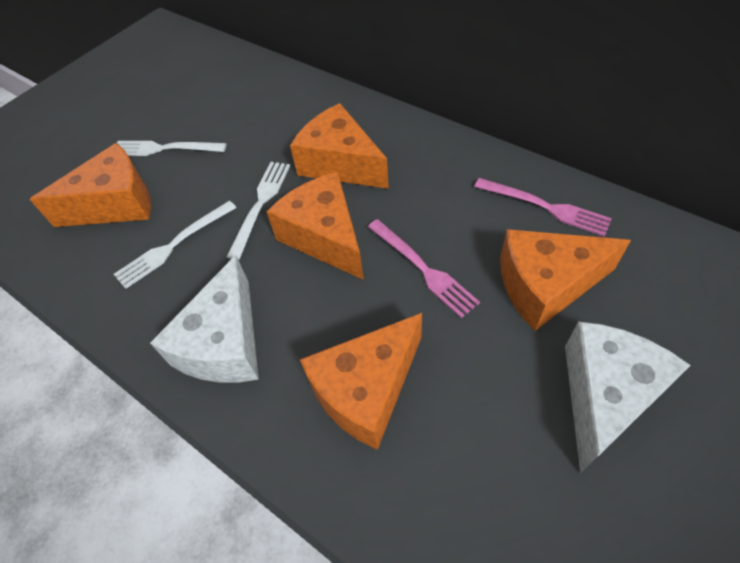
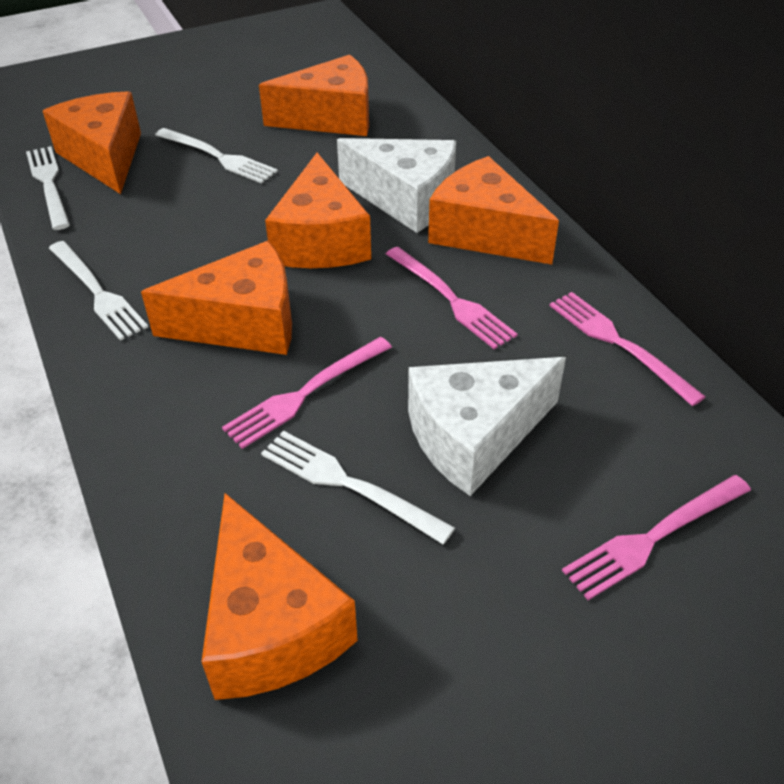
orange cheese: 5 -> 6
pink fork: 2 -> 4
white fork: 3 -> 4

